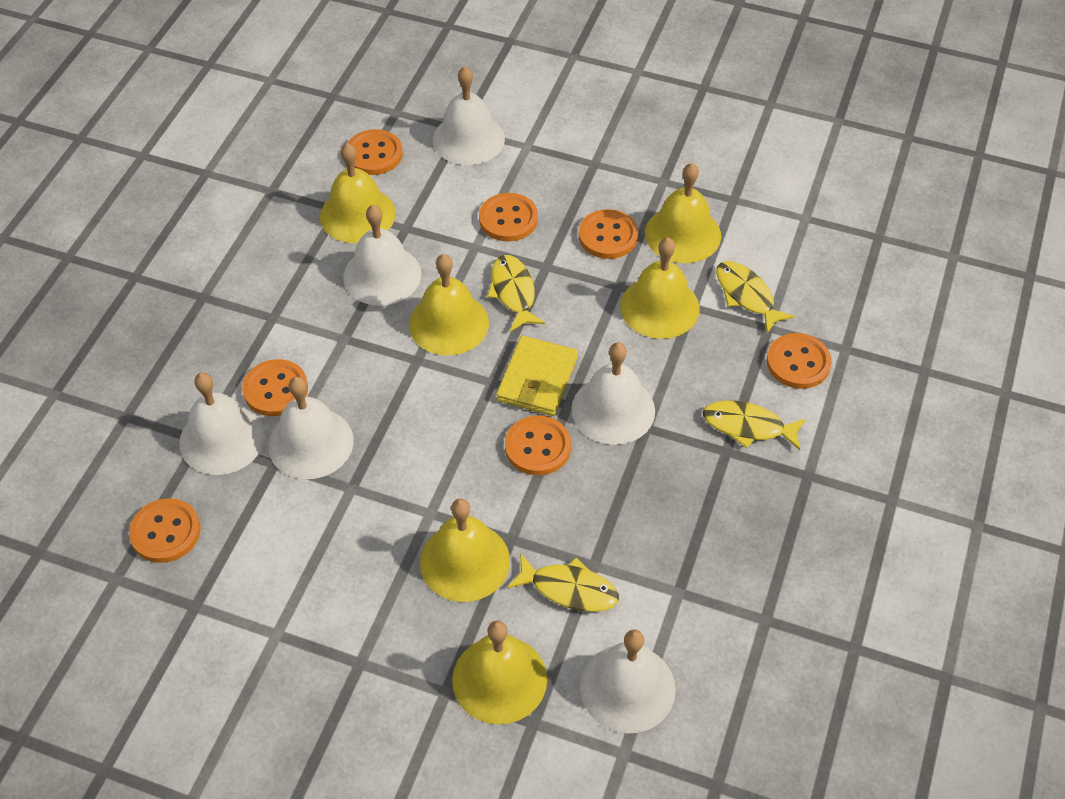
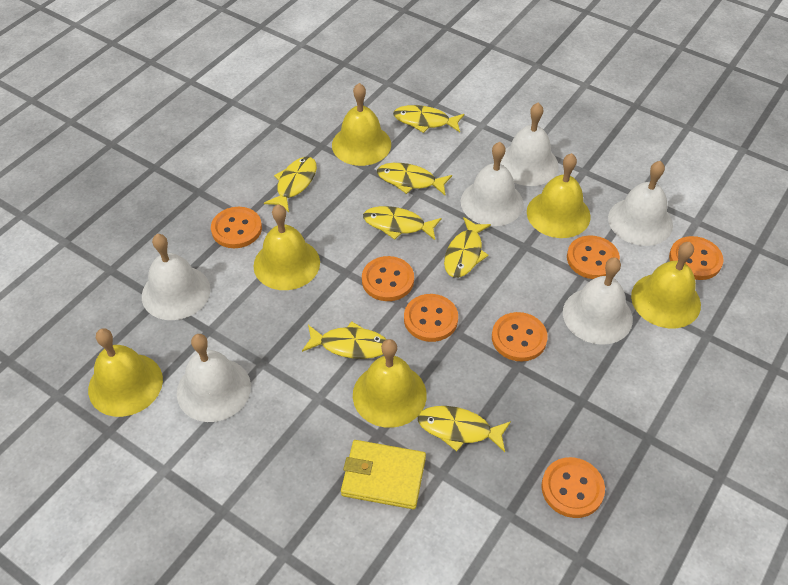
yellow fish: 4 -> 7

